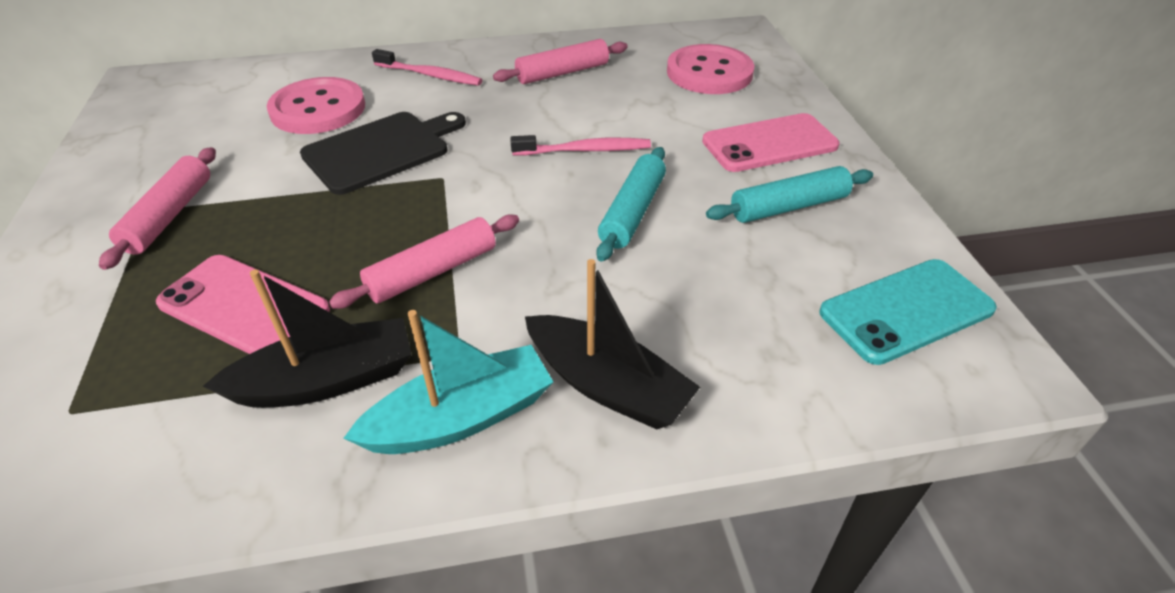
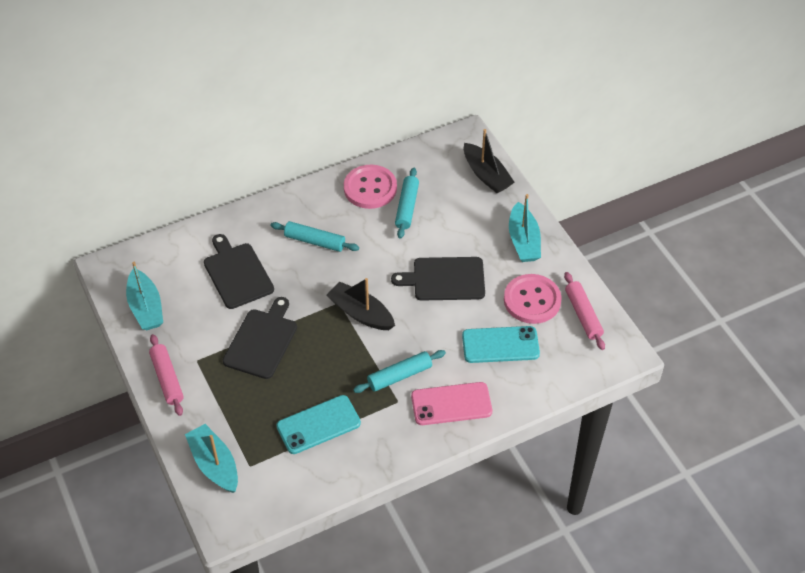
black cutting board: 1 -> 3
pink phone: 2 -> 1
pink rolling pin: 3 -> 2
pink toothbrush: 2 -> 0
turquoise boat: 1 -> 3
turquoise phone: 1 -> 2
turquoise rolling pin: 2 -> 3

